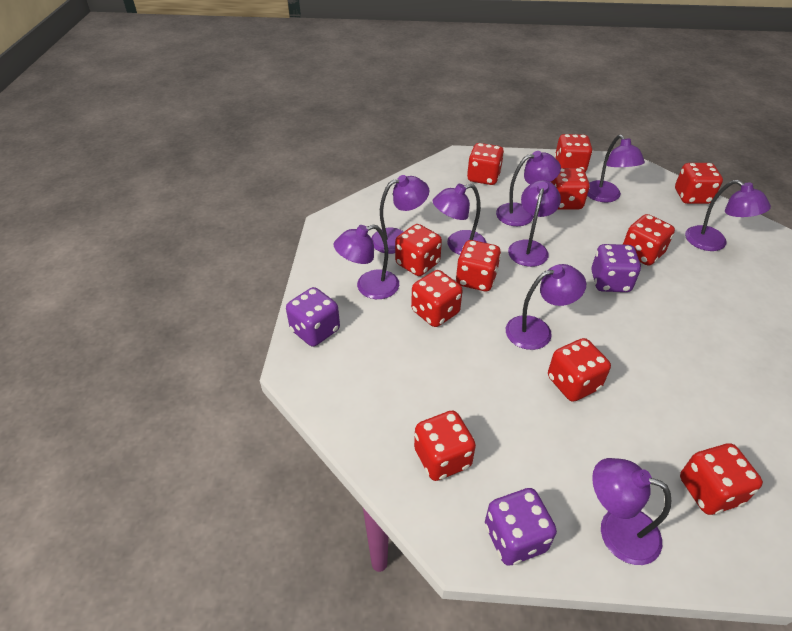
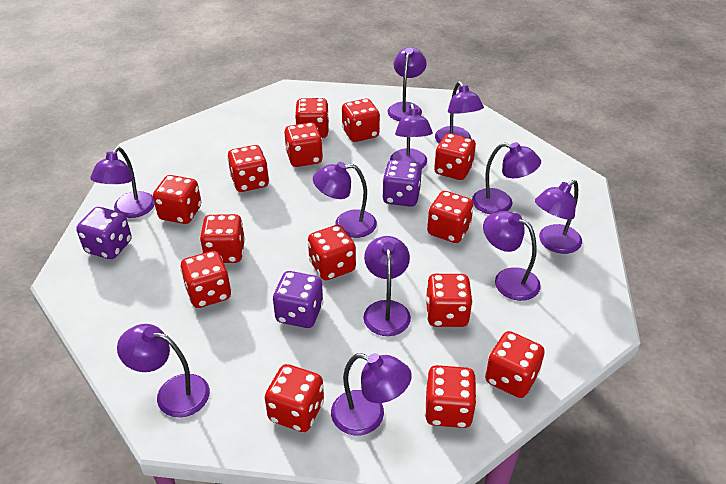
purple lamp: 9 -> 11
red dice: 11 -> 14

